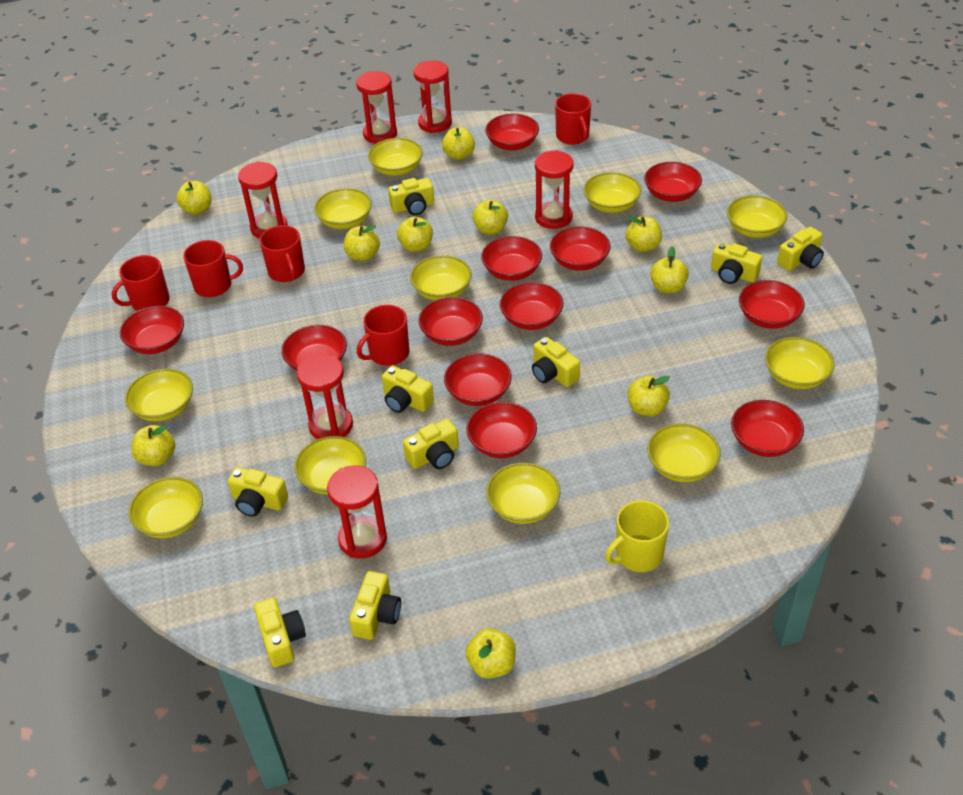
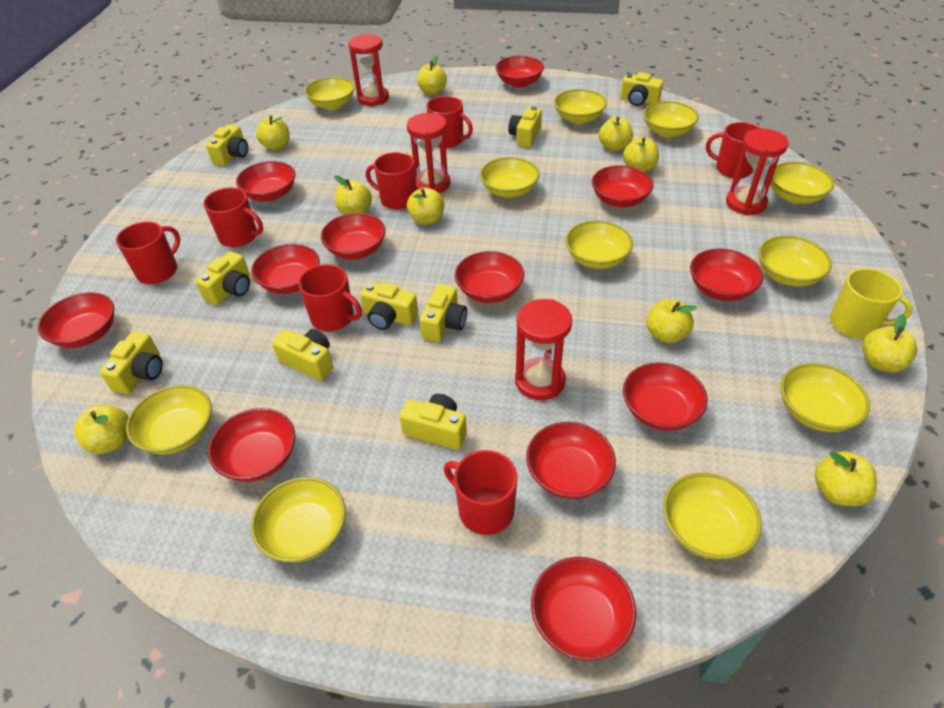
red hourglass: 6 -> 4
red mug: 5 -> 7

